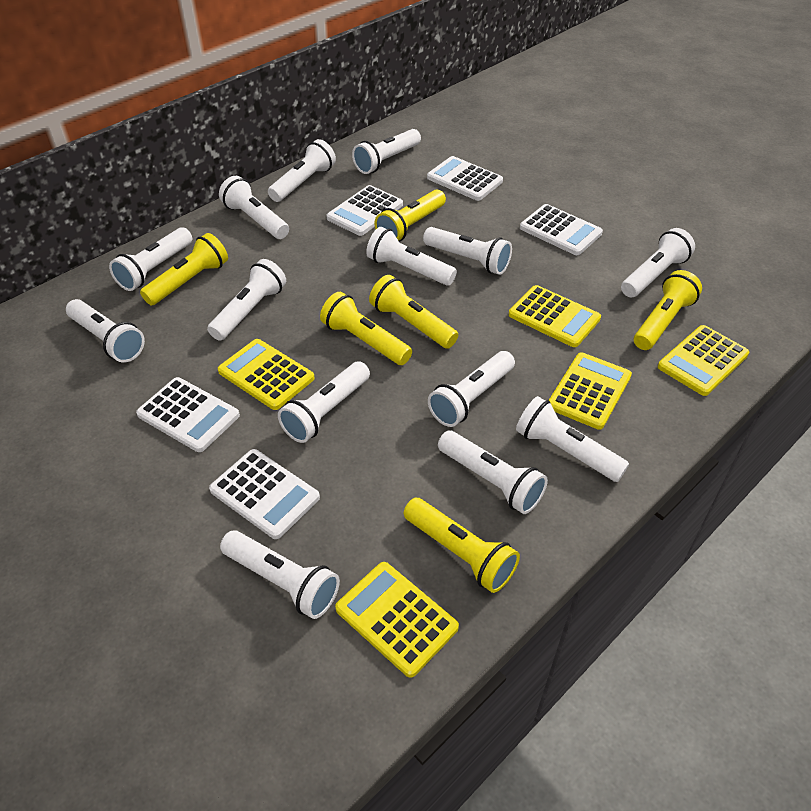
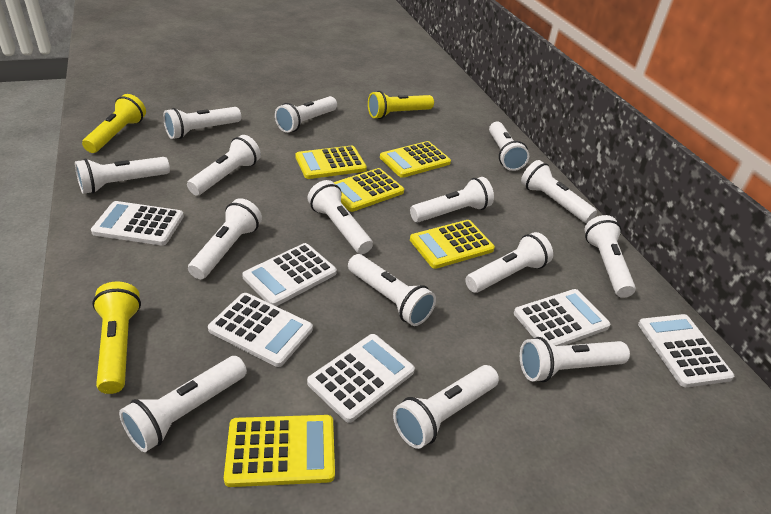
white calculator: 5 -> 6
white flashlight: 14 -> 15
yellow flashlight: 6 -> 3

